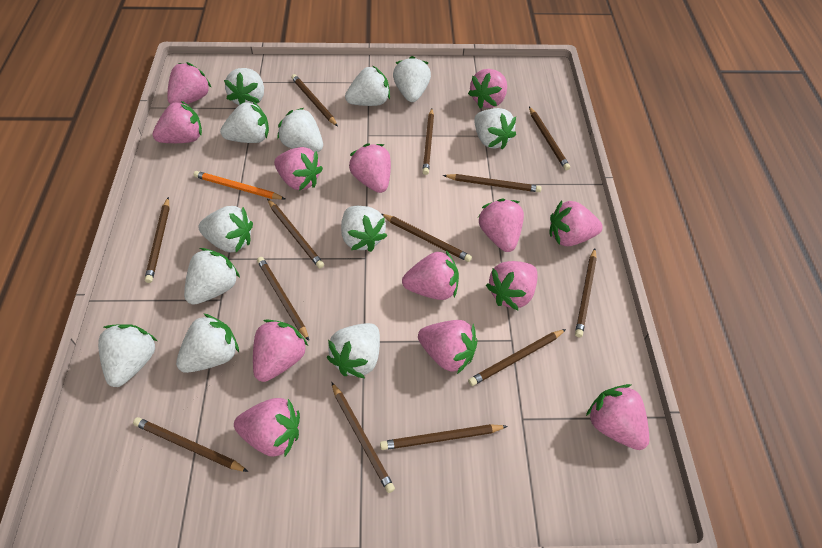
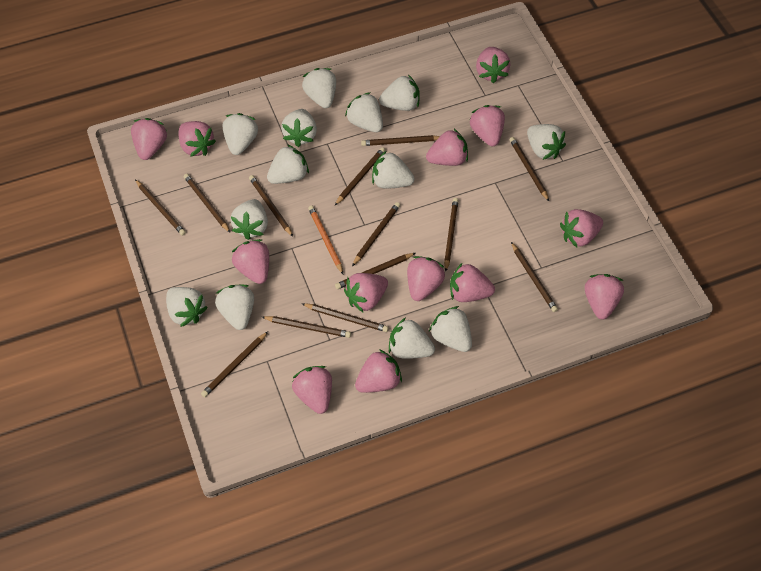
white strawberry: 12 -> 13

